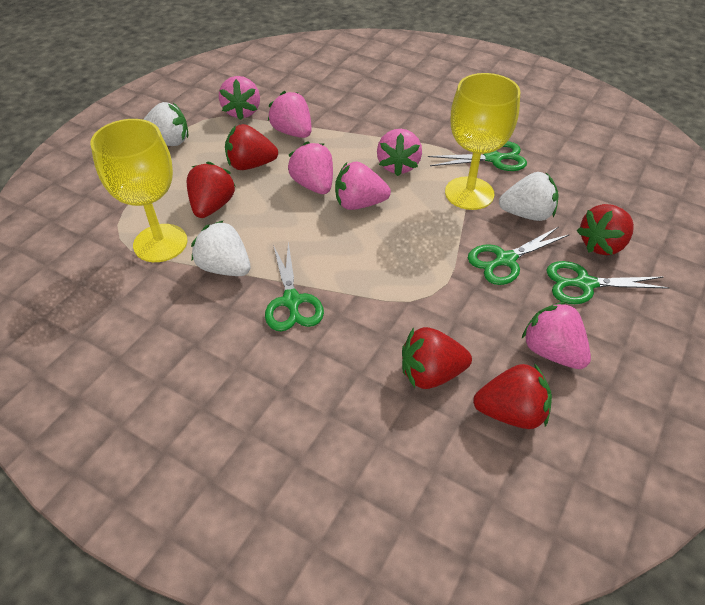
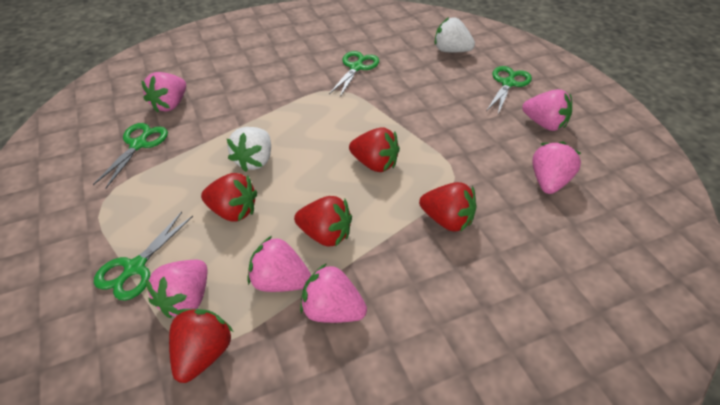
white strawberry: 3 -> 2
yellow goblet: 2 -> 0

